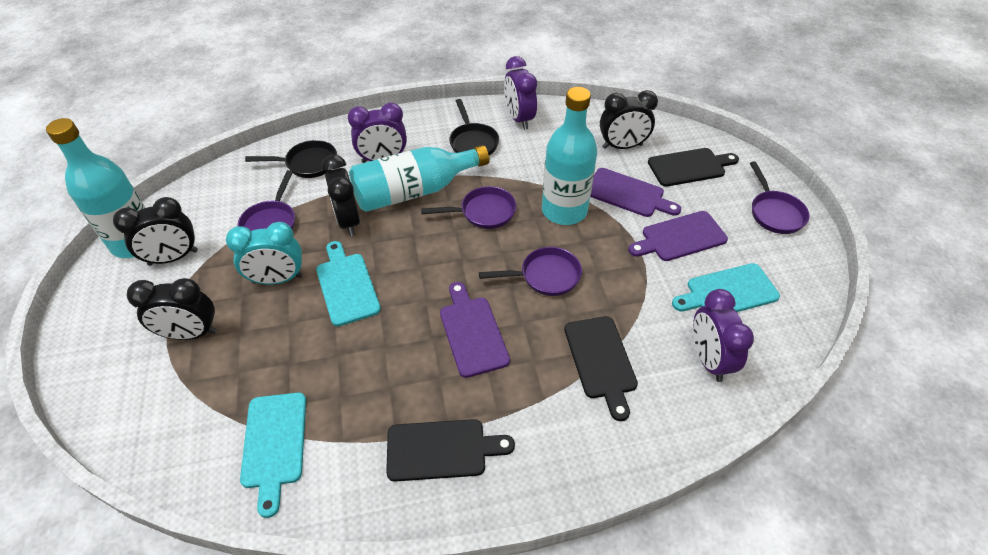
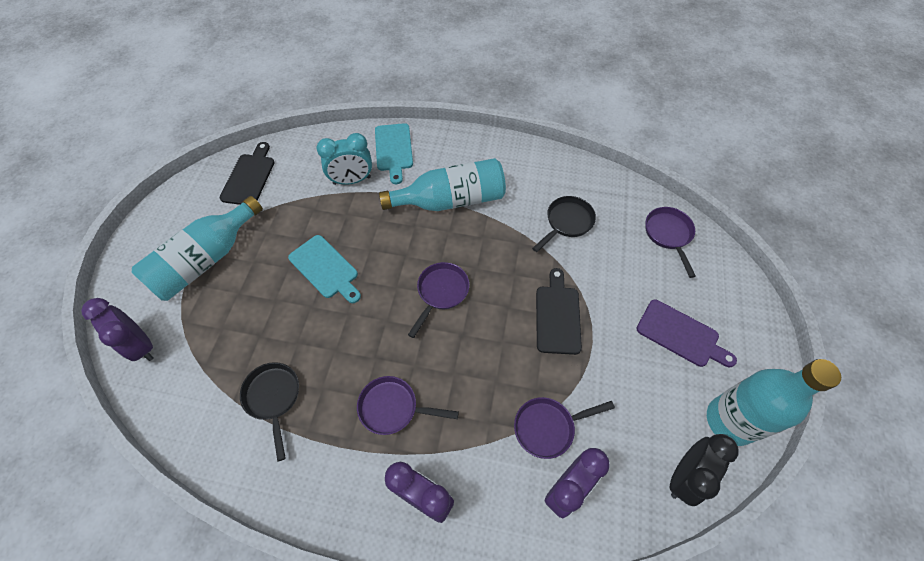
black clock: 4 -> 1
black cutting board: 3 -> 2
purple cutting board: 3 -> 1
turquoise cutting board: 3 -> 2

